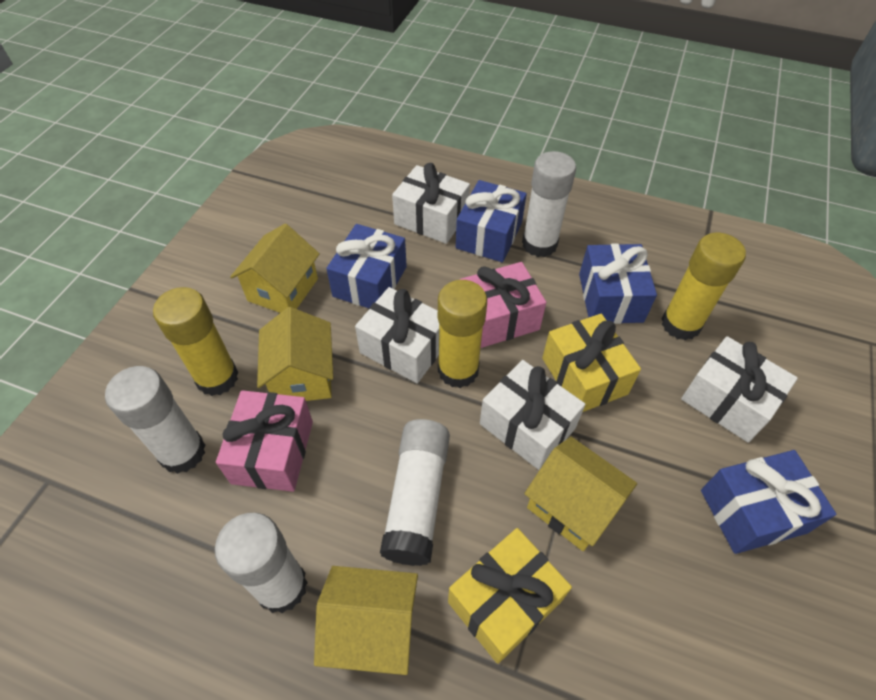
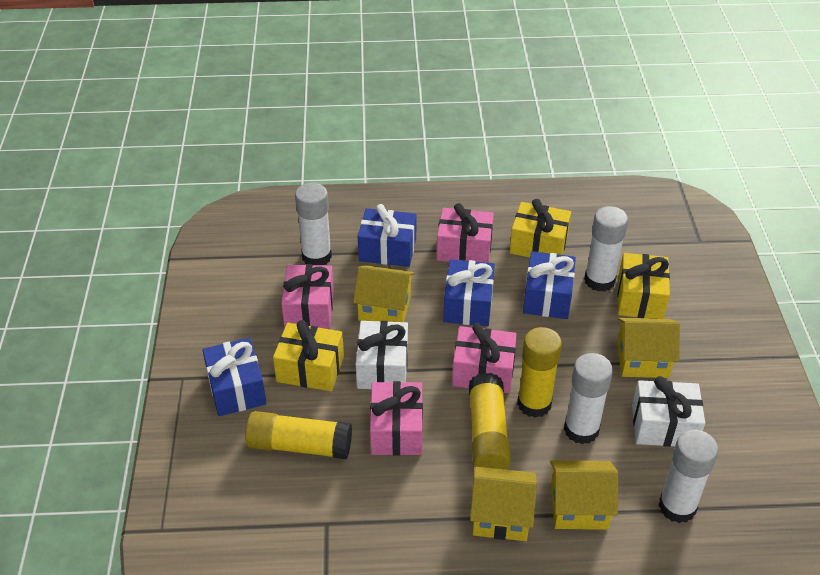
pink gift: 2 -> 4
white gift: 4 -> 2
yellow gift: 2 -> 3

